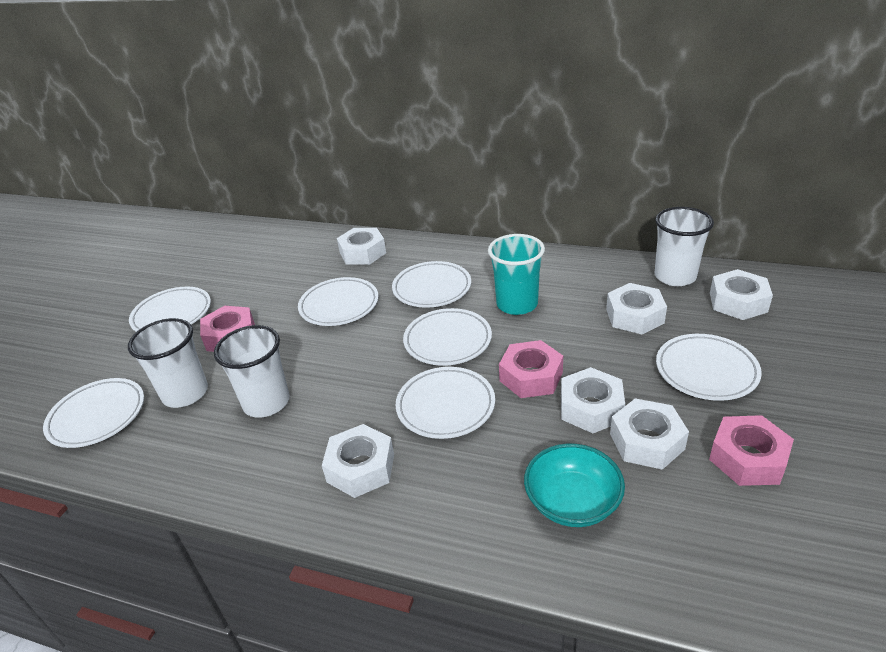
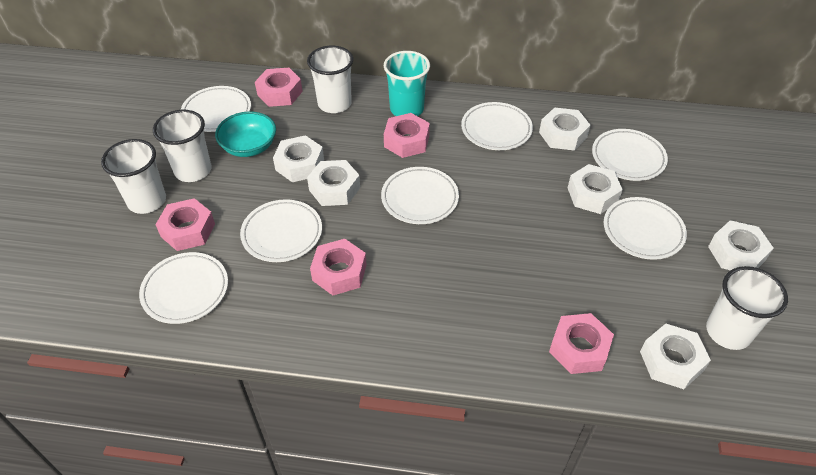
pink nut: 3 -> 5
white cup: 3 -> 4

